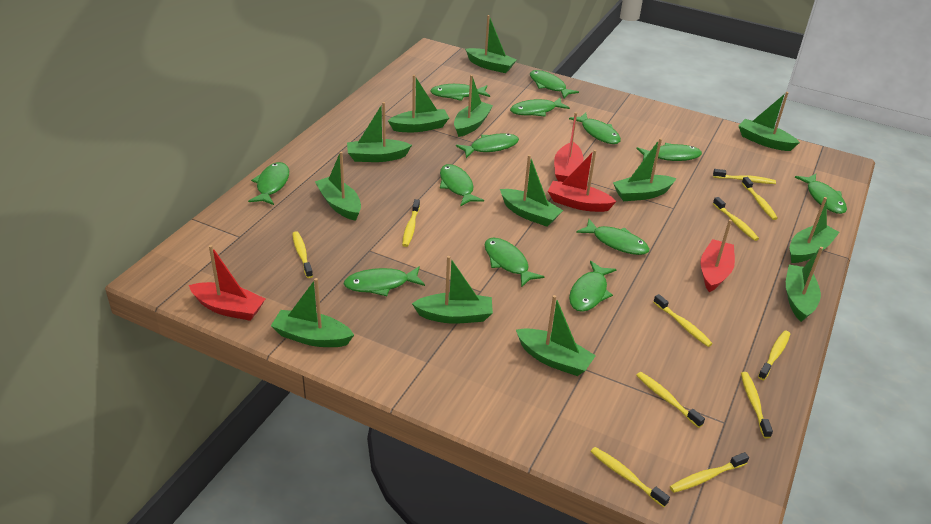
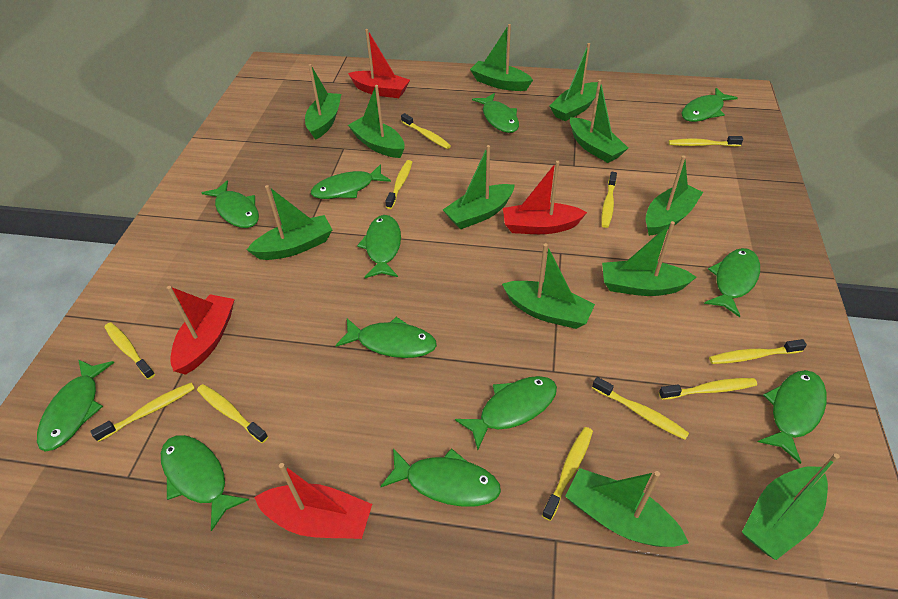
green boat: 13 -> 12
green fish: 13 -> 12

